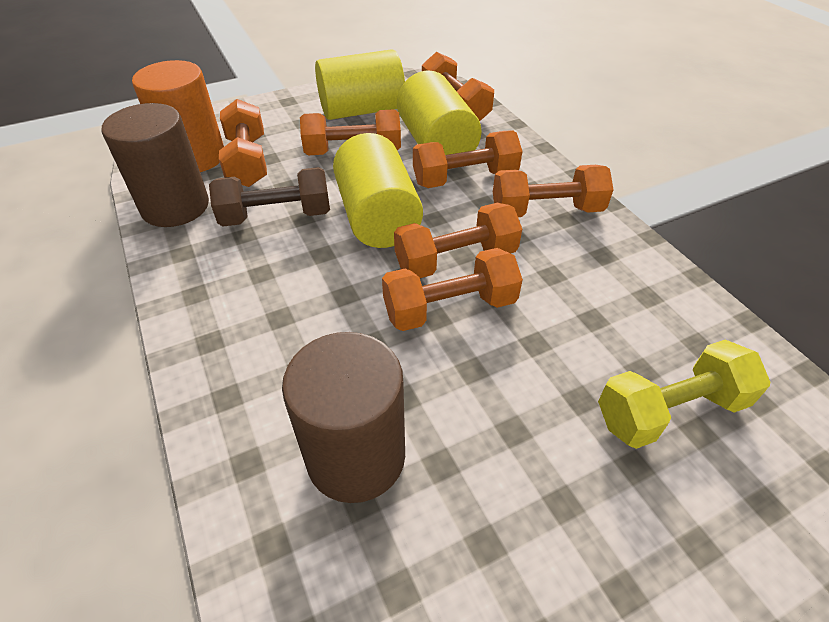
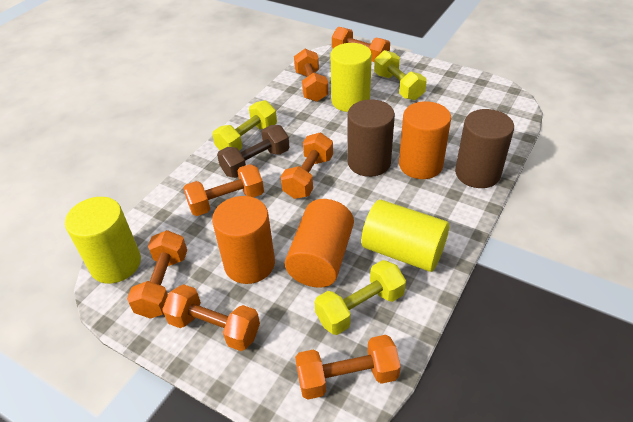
orange cylinder: 1 -> 3
yellow dumbbell: 1 -> 3

